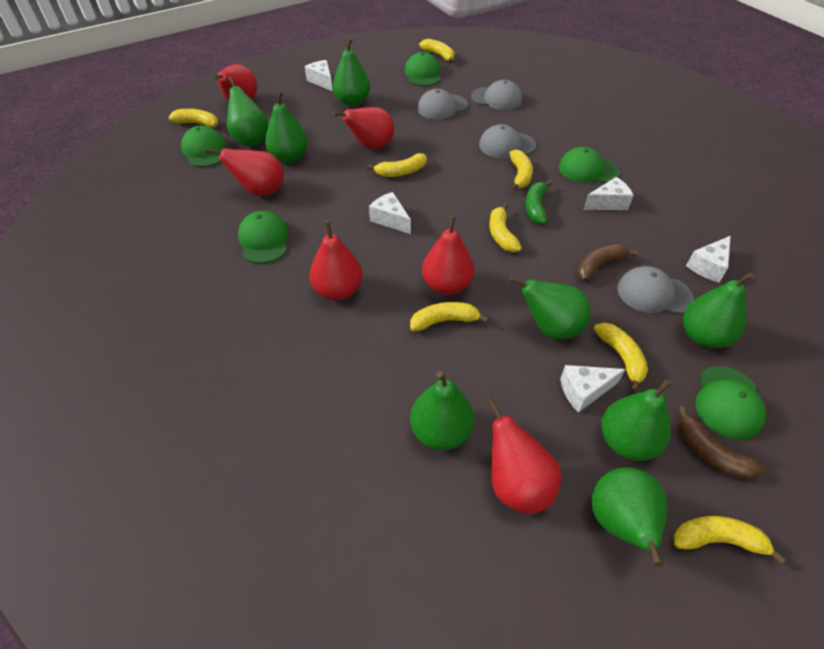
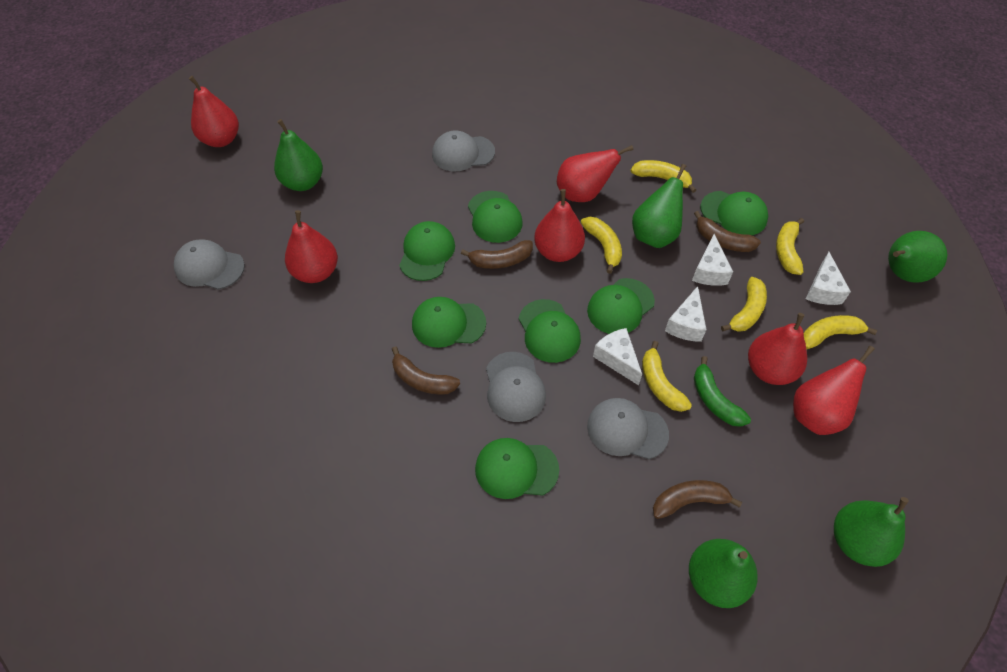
brown banana: 2 -> 4
green cap: 5 -> 7
green pear: 8 -> 5
white cheese: 5 -> 4
yellow banana: 8 -> 6

